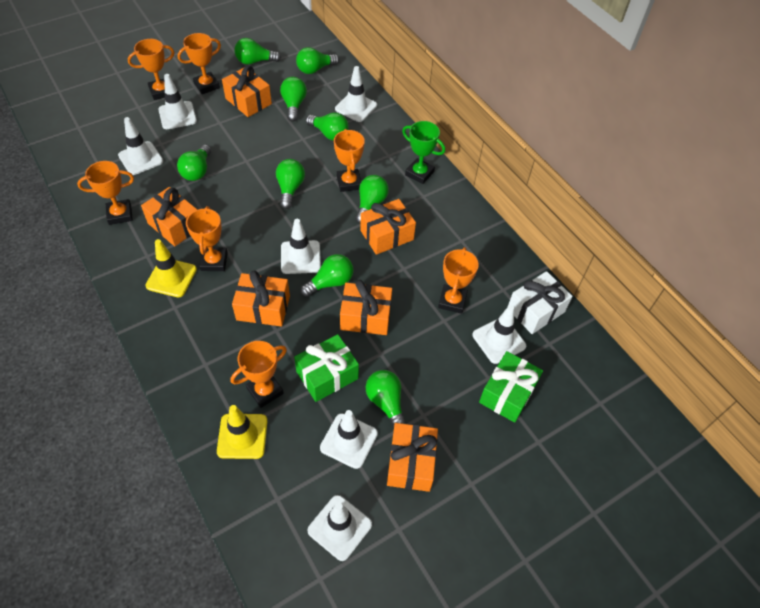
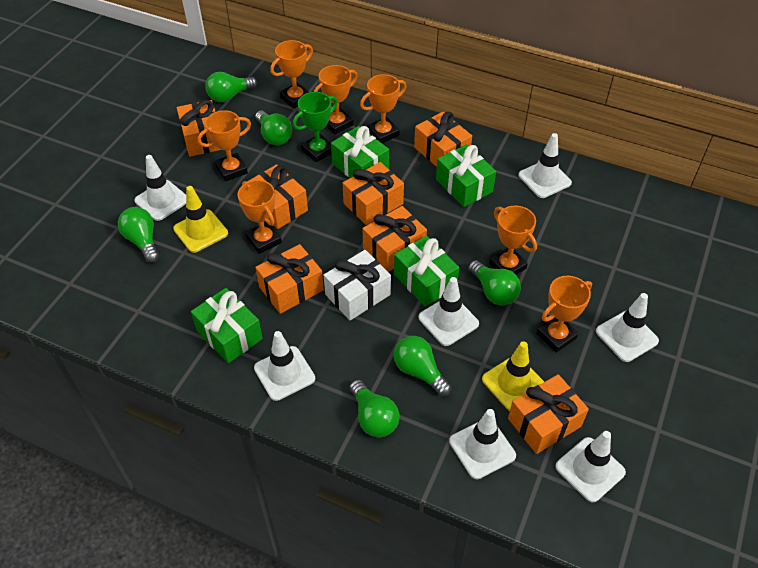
green gift: 2 -> 4
green light bulb: 9 -> 6
orange gift: 6 -> 7

